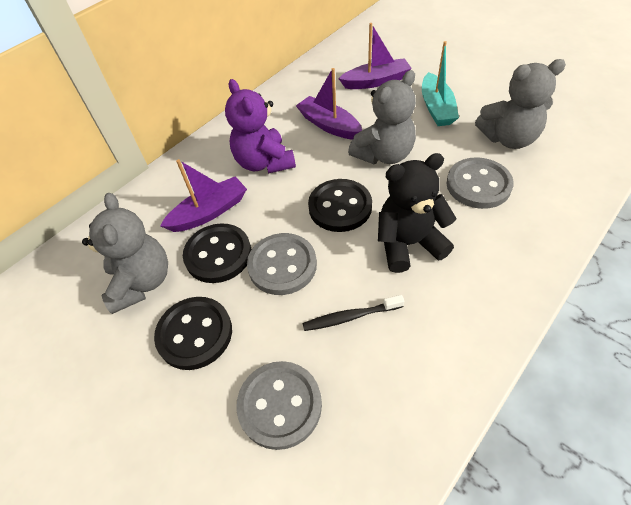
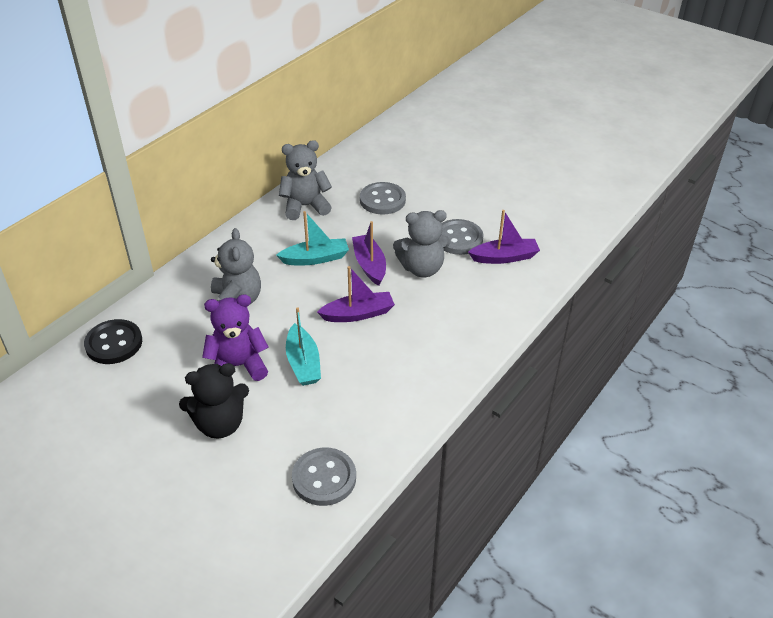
black button: 3 -> 1
black toothbrush: 1 -> 0
turquoise boat: 1 -> 2

